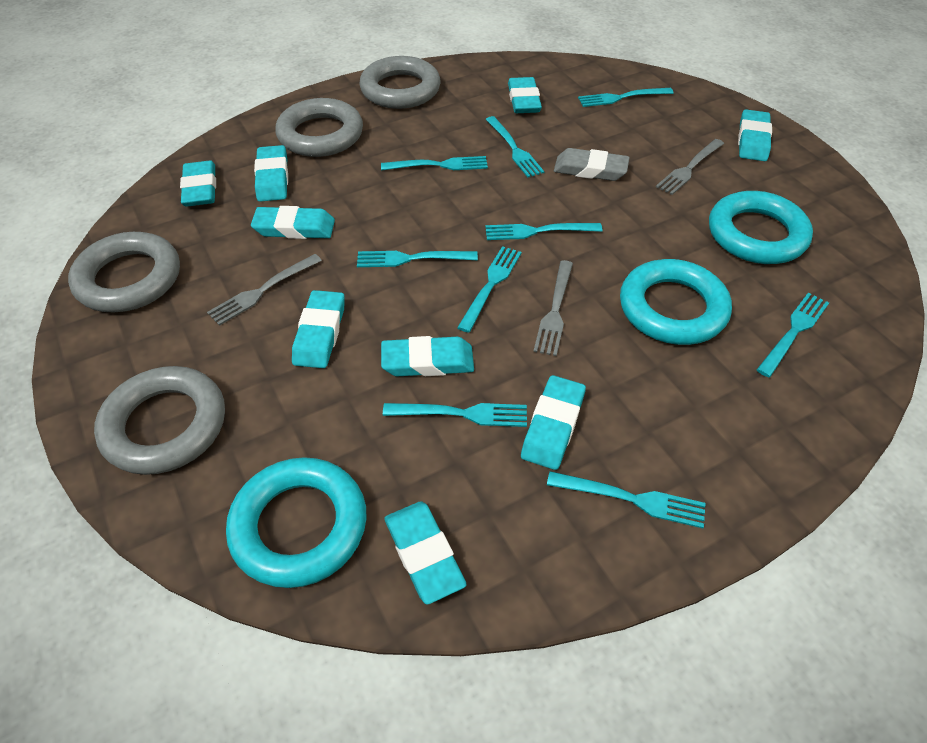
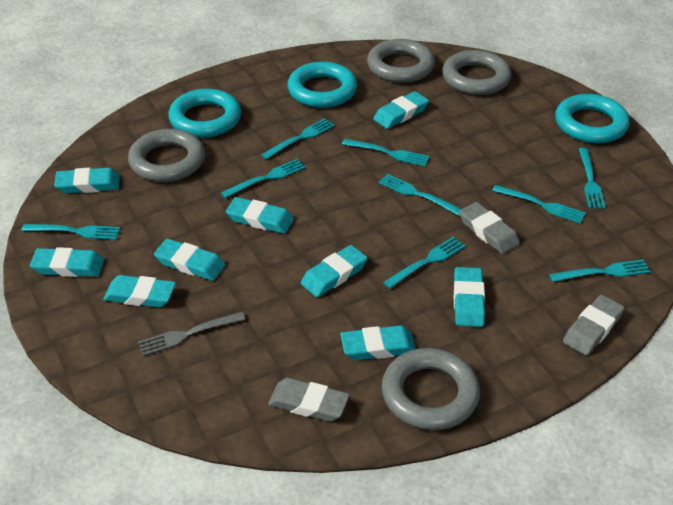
grey eraser: 1 -> 3
grey fork: 3 -> 1

